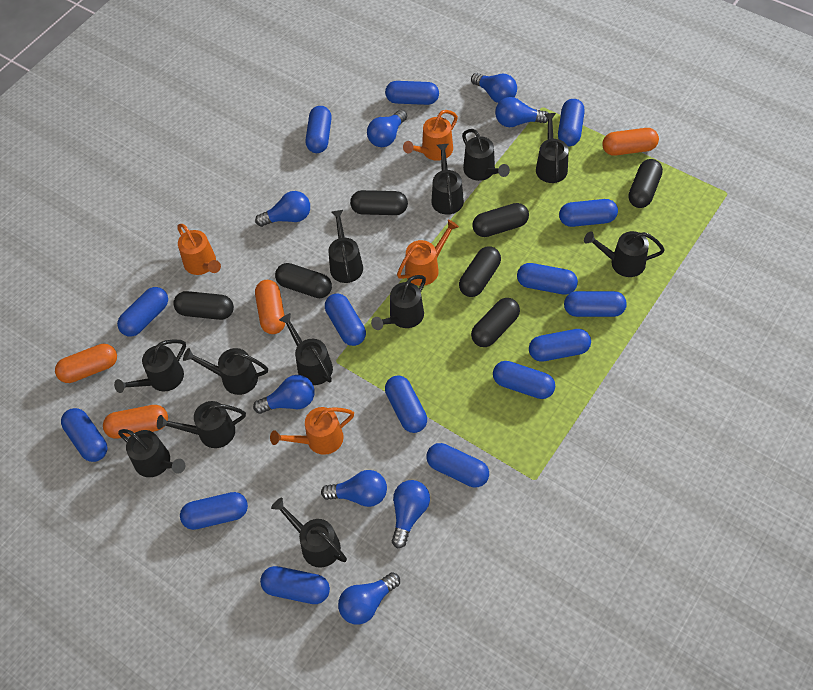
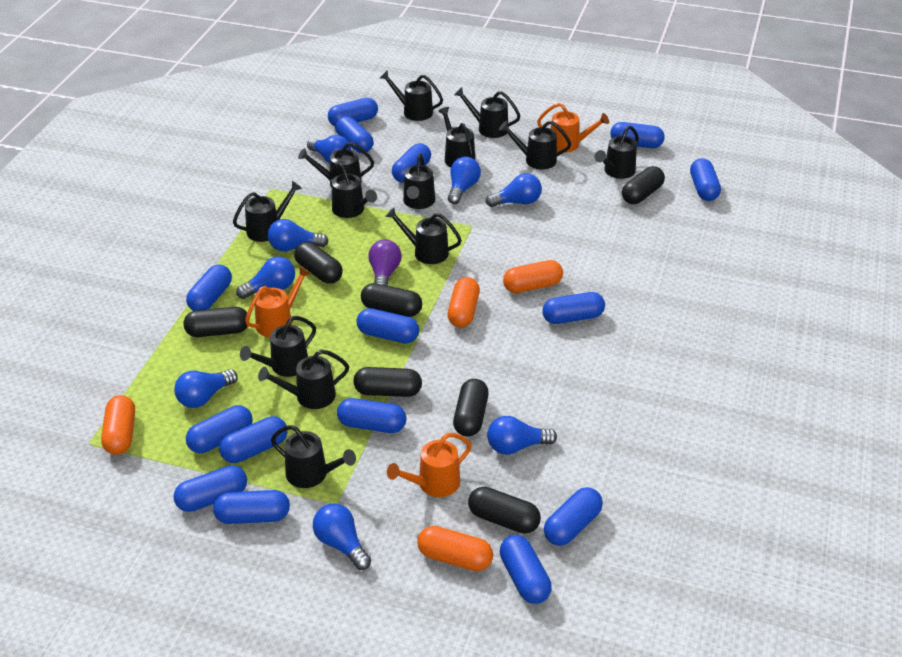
black watering can: 12 -> 13
orange watering can: 4 -> 3
purple light bulb: 0 -> 1

